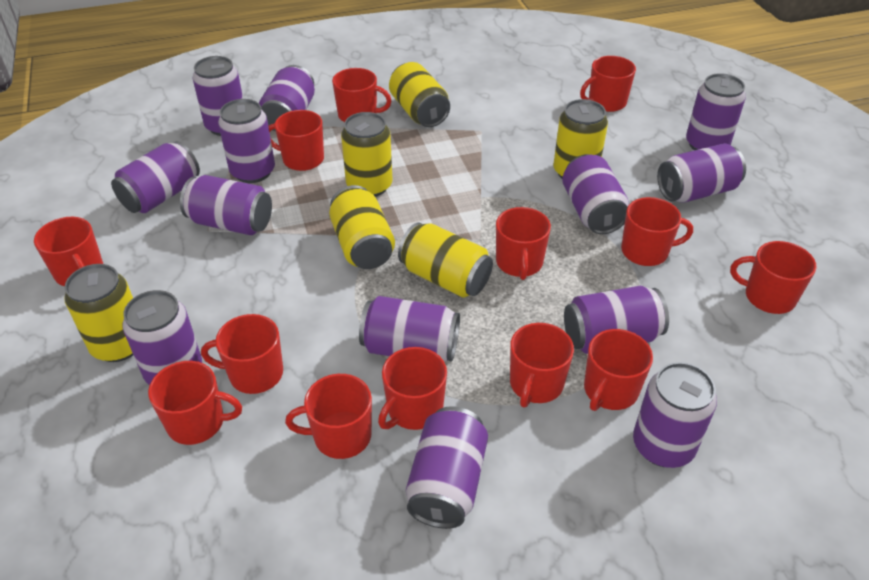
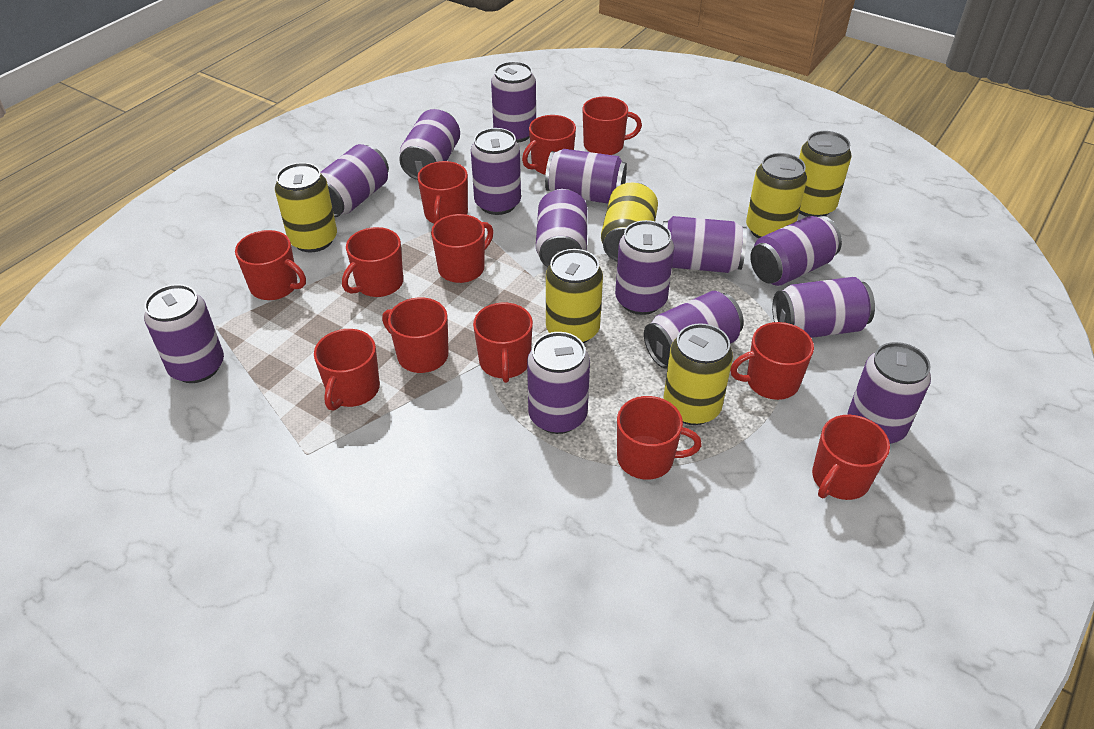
purple can: 13 -> 14
red mug: 13 -> 12

